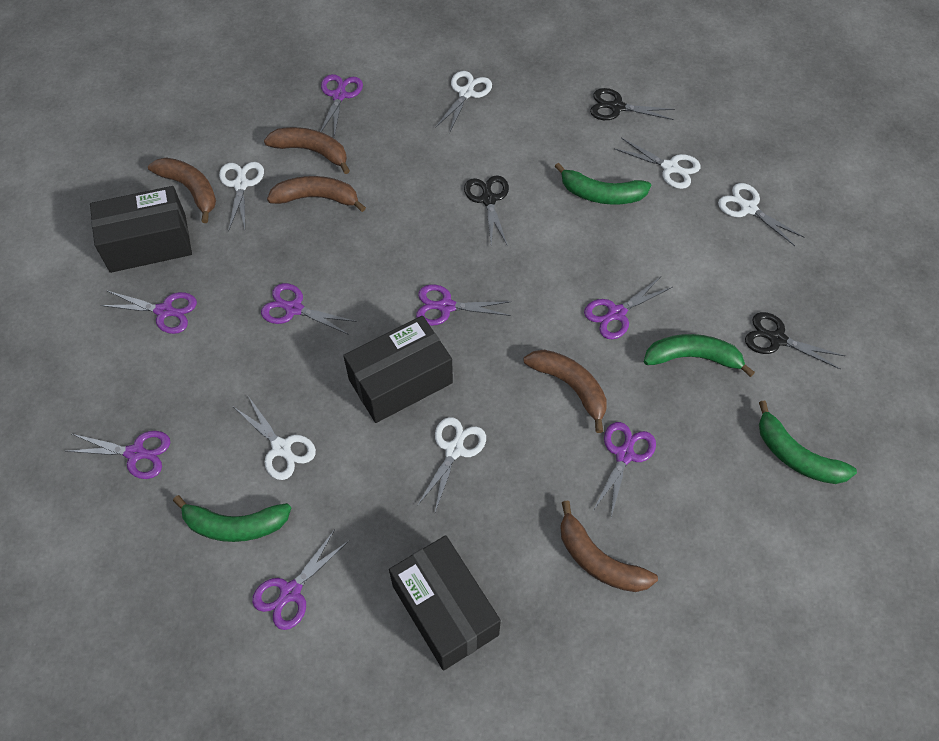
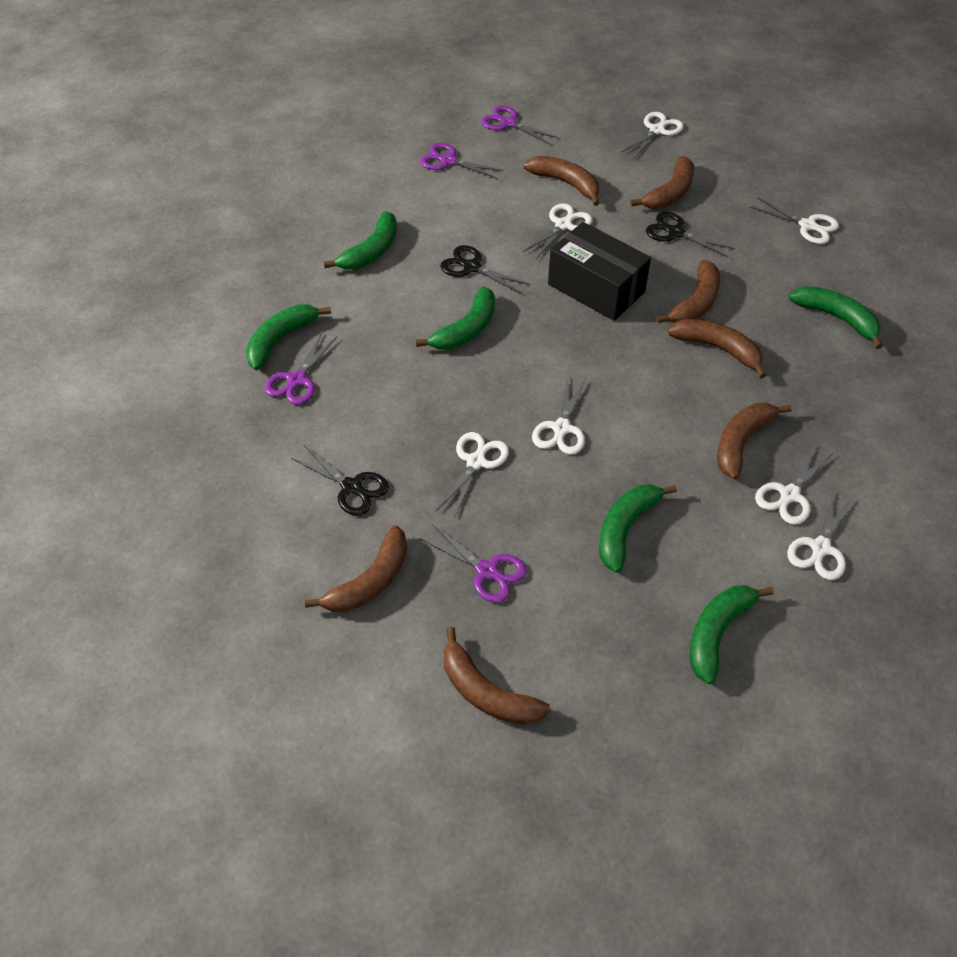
black box: 3 -> 1
brown banana: 5 -> 7
green banana: 4 -> 6
purple scissors: 8 -> 4
white scissors: 6 -> 7

